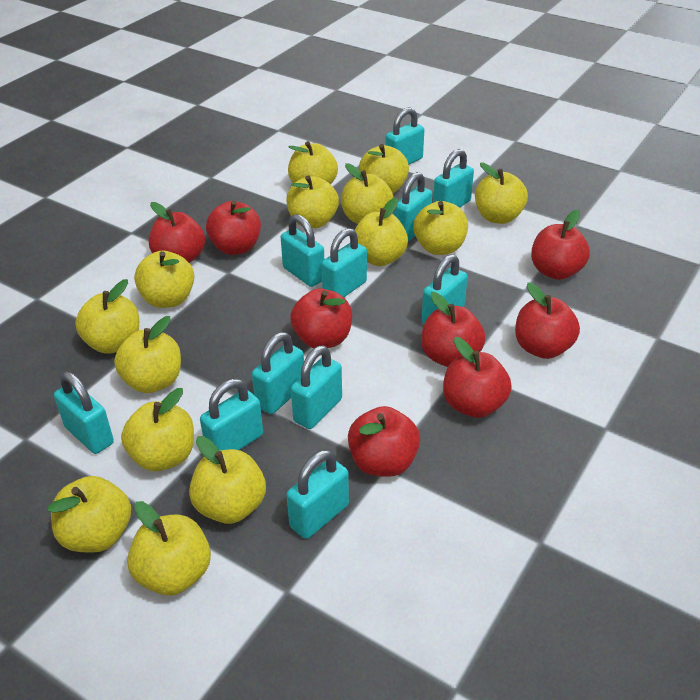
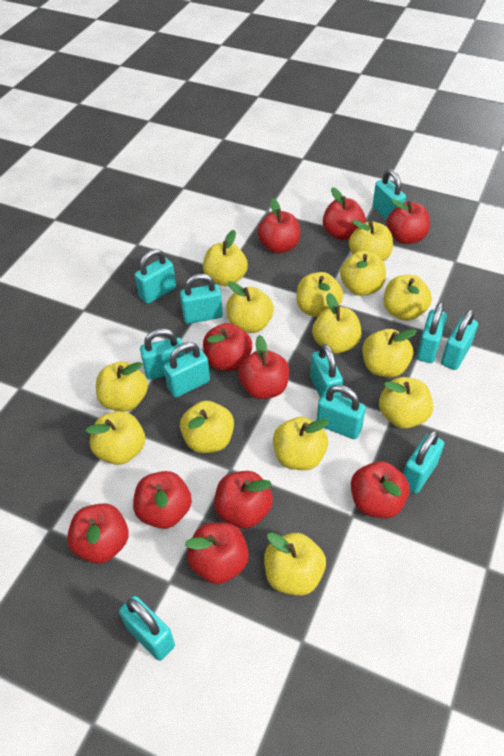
red apple: 8 -> 10

